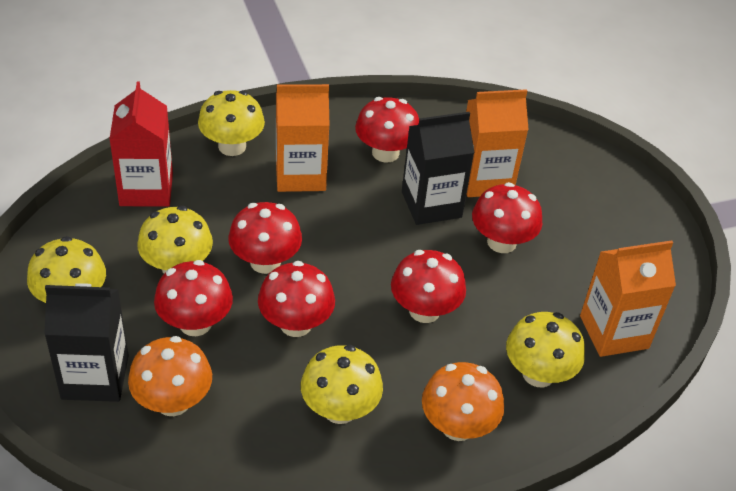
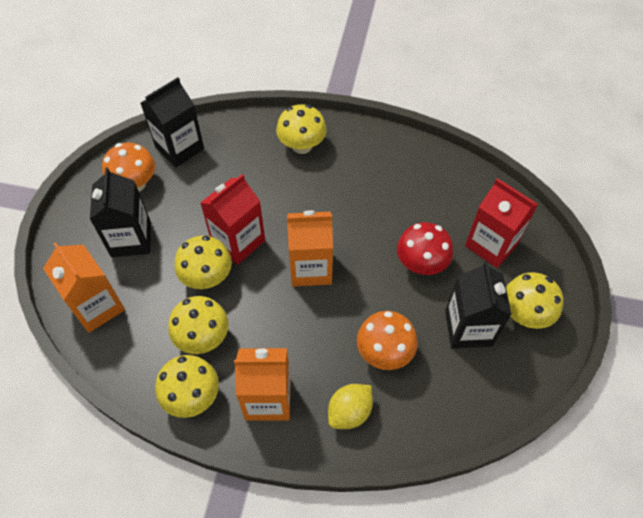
black carton: 2 -> 3
red carton: 1 -> 2
red mushroom: 6 -> 1
yellow lemon: 0 -> 1

